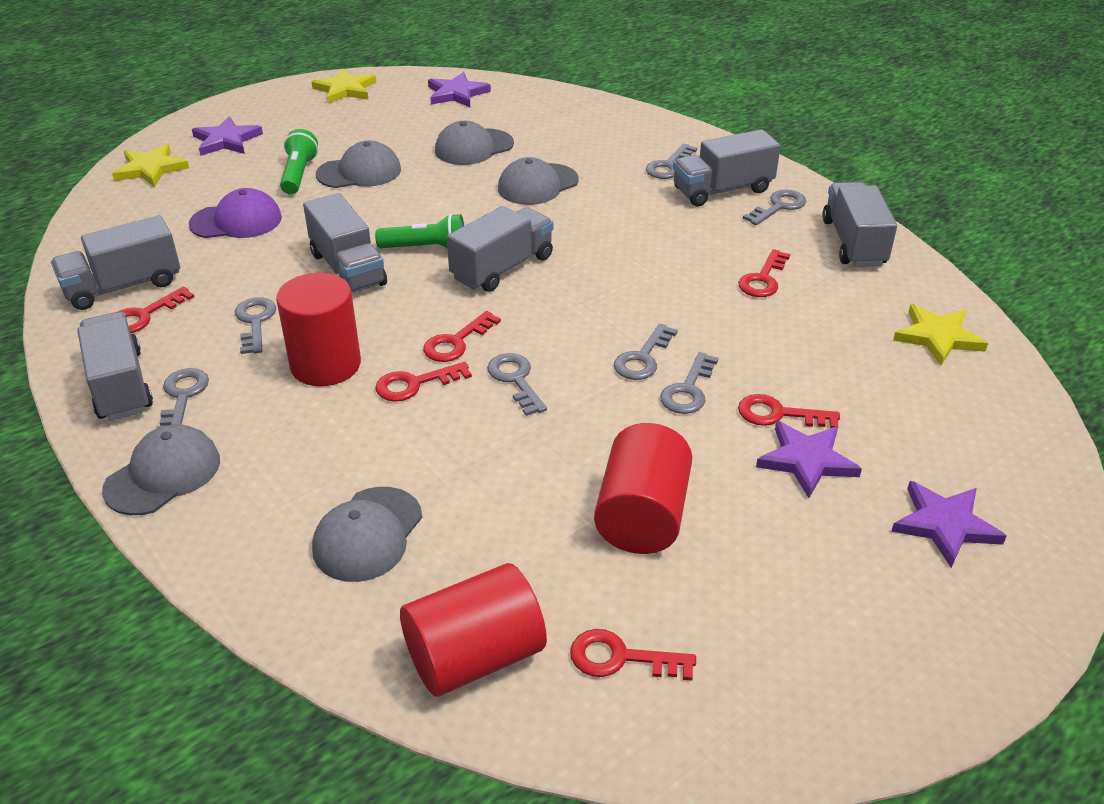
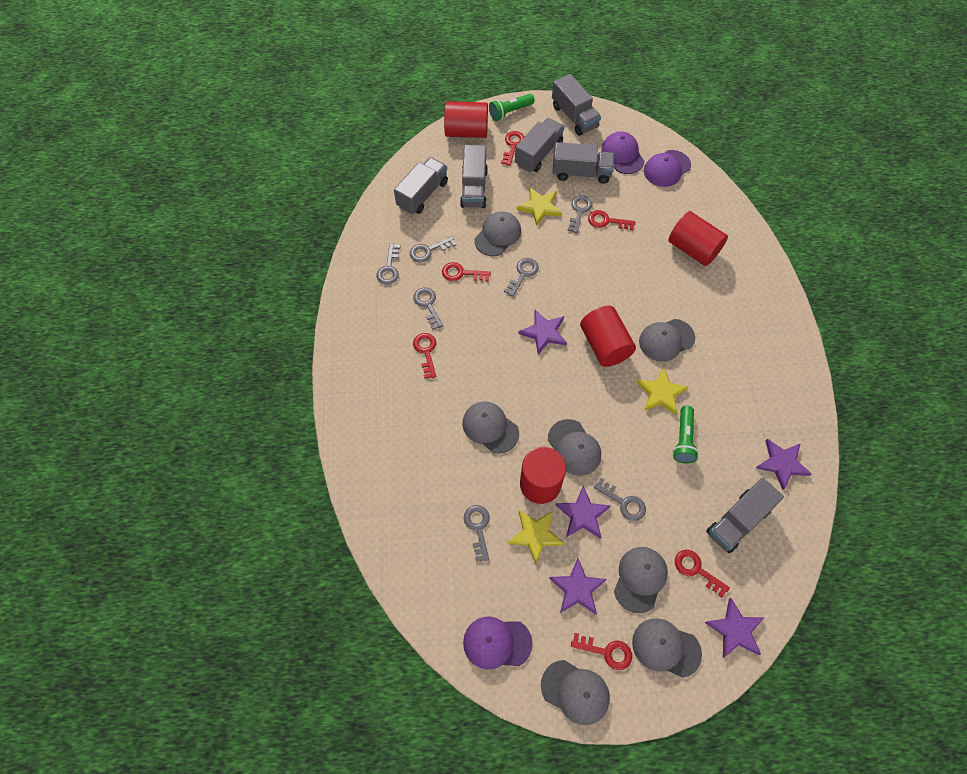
grey cap: 5 -> 7
purple cap: 1 -> 3
purple star: 4 -> 5
red cylinder: 3 -> 4

